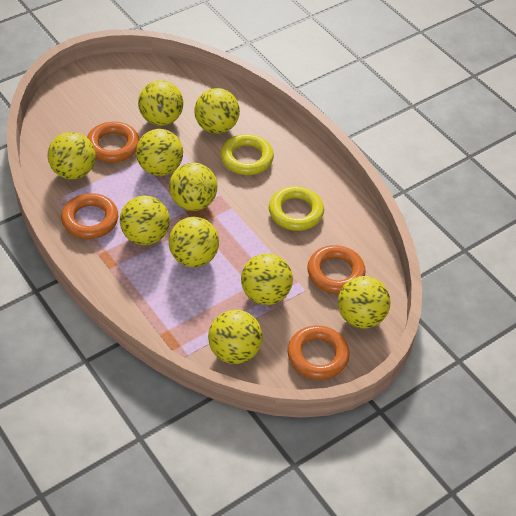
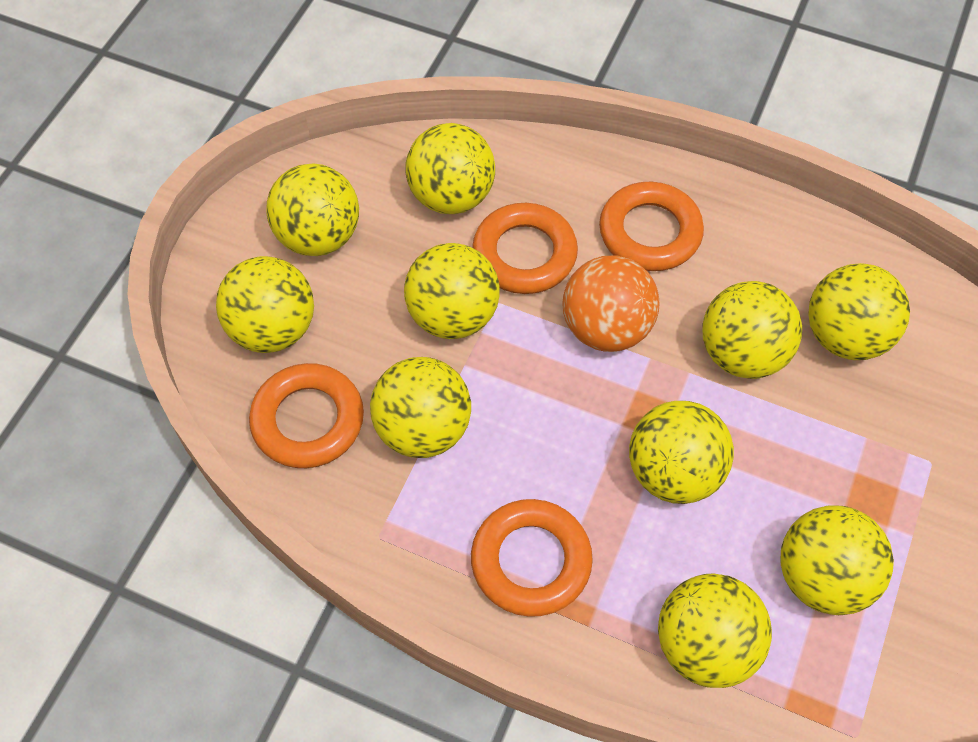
orange ball: 0 -> 1
yellow ring: 2 -> 0

